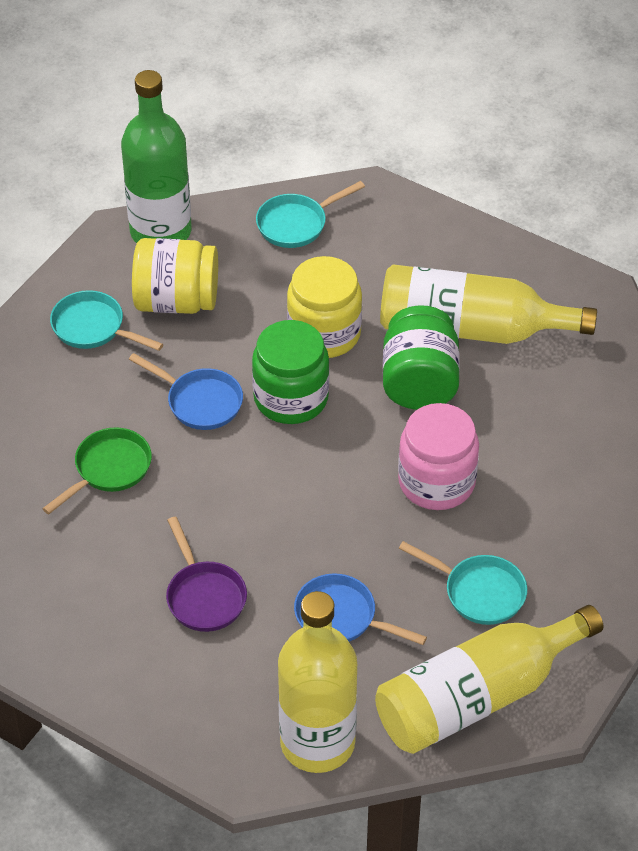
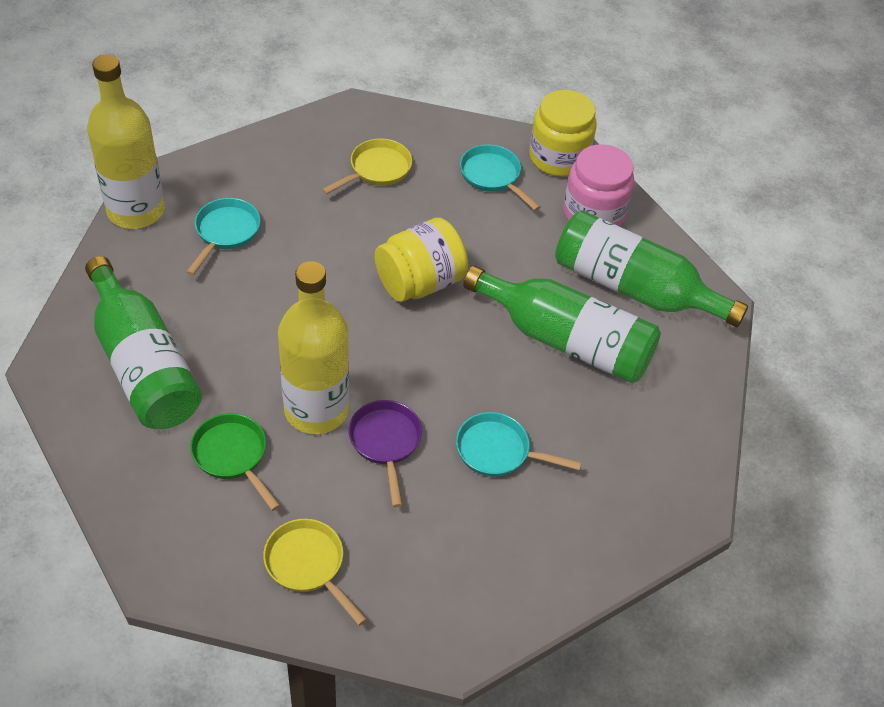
blue pan: 2 -> 0
green bottle: 1 -> 3
green jar: 2 -> 0
yellow bottle: 3 -> 2
yellow pan: 0 -> 2

